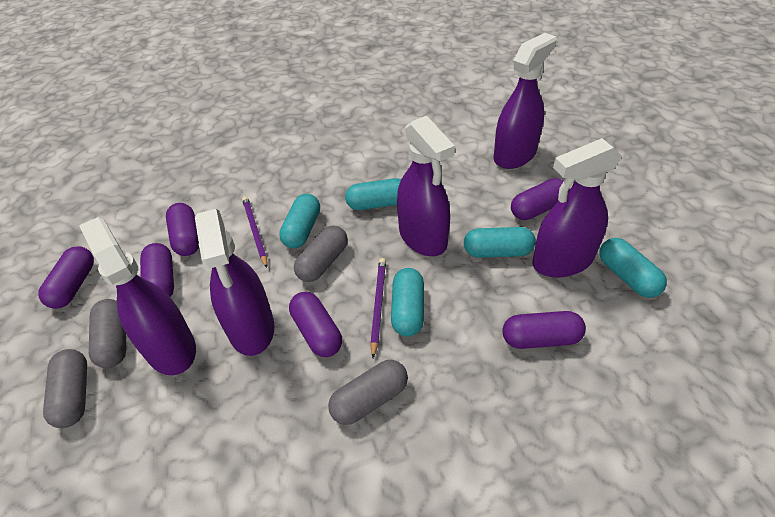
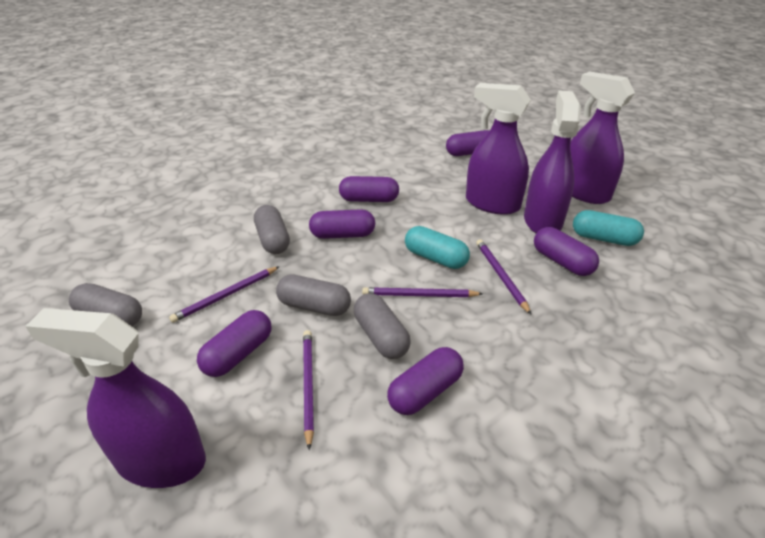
purple pencil: 2 -> 4
purple spray bottle: 5 -> 4
turquoise capsule: 5 -> 2

